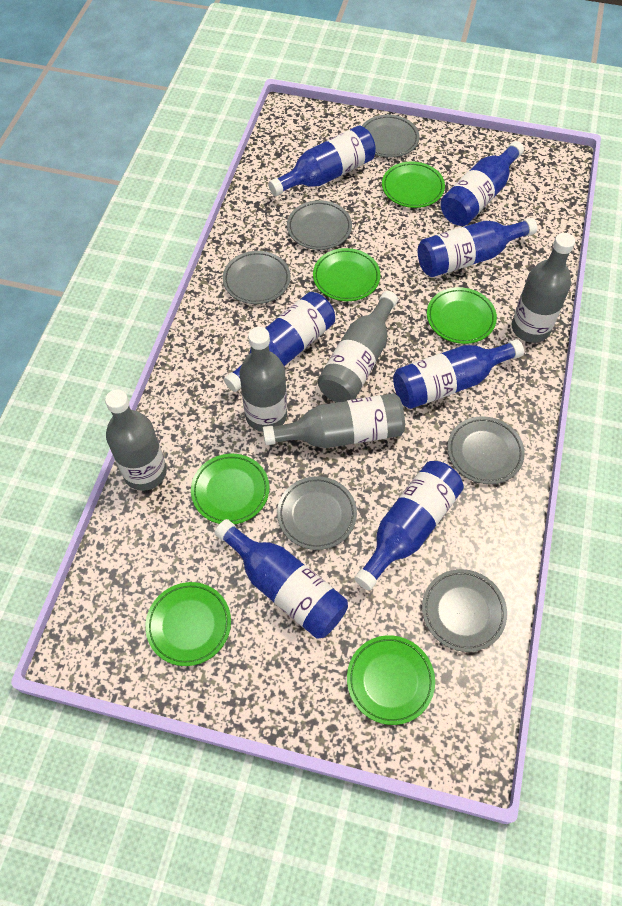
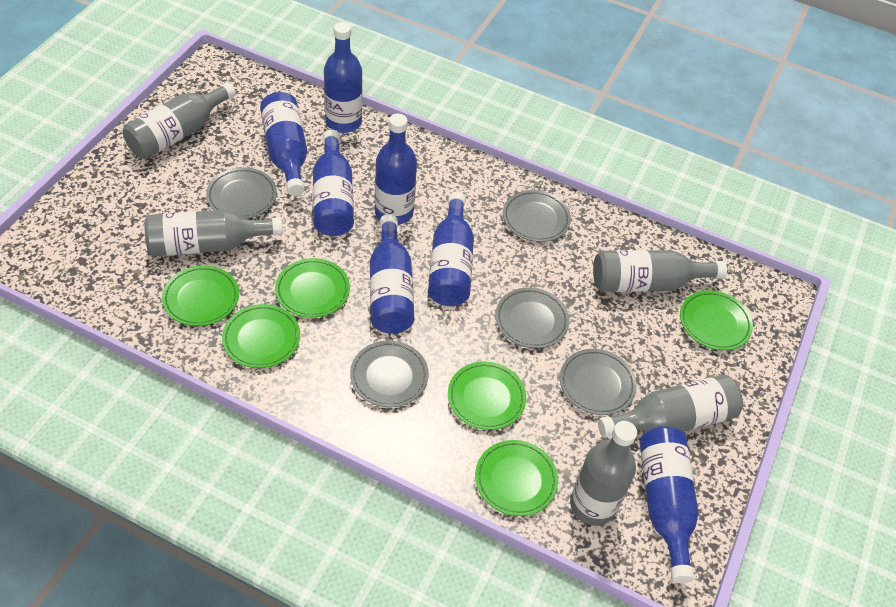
grey plate: 6 -> 5

